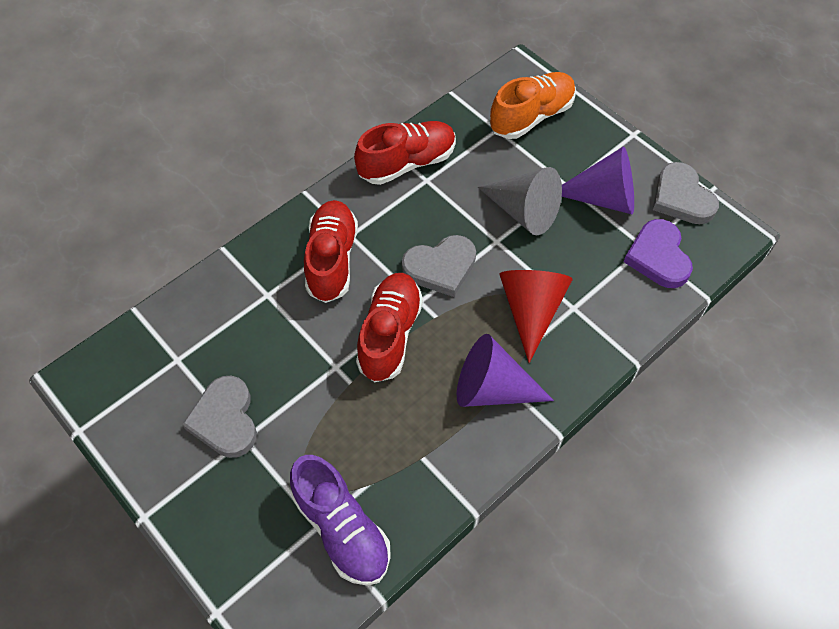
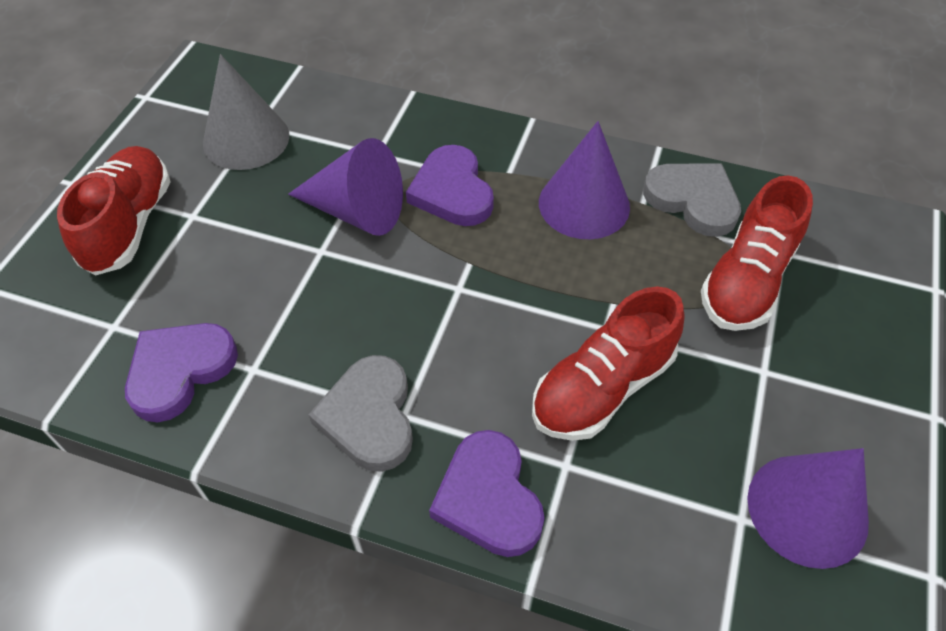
grey heart: 3 -> 2
orange shoe: 1 -> 0
purple cone: 2 -> 3
purple heart: 1 -> 3
purple shoe: 1 -> 0
red cone: 1 -> 0

